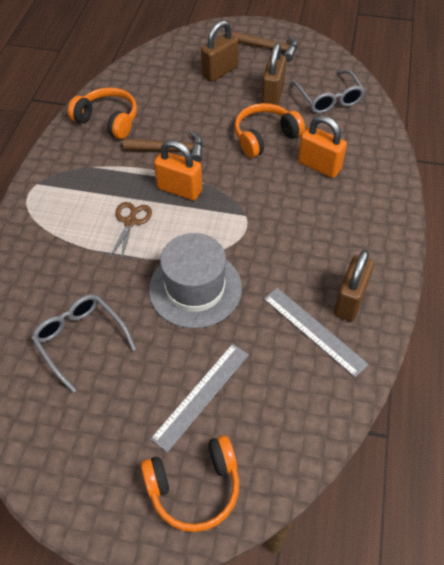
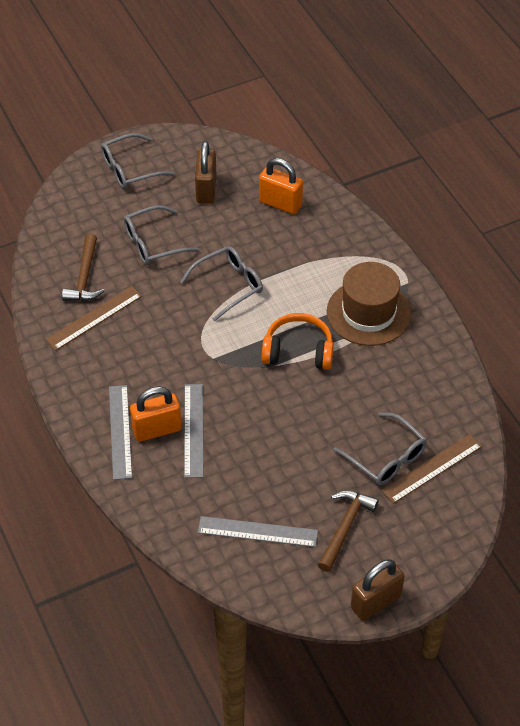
brown hat: 0 -> 1
brown padlock: 3 -> 2
brown ruler: 0 -> 2
brown scissors: 1 -> 0
grey glasses: 2 -> 4
grey hat: 1 -> 0
grey ruler: 2 -> 3
orange headphones: 3 -> 1

